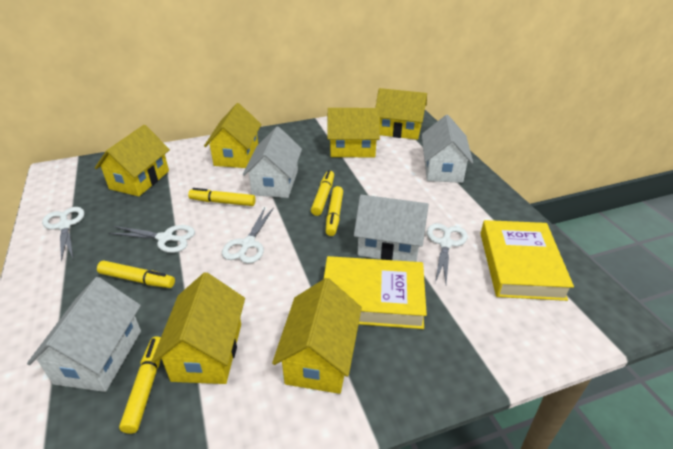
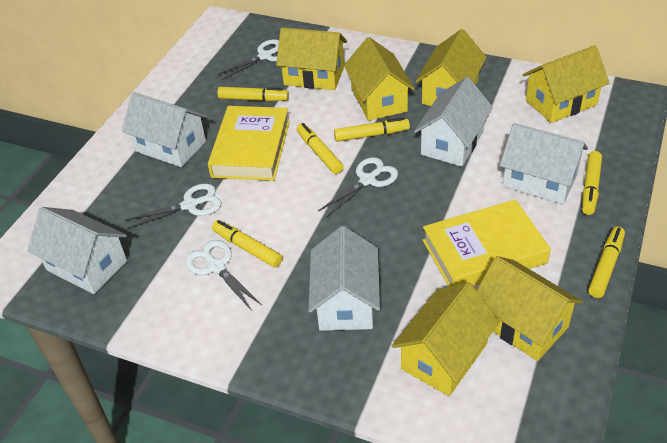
white house: 4 -> 5
yellow marker: 5 -> 6

